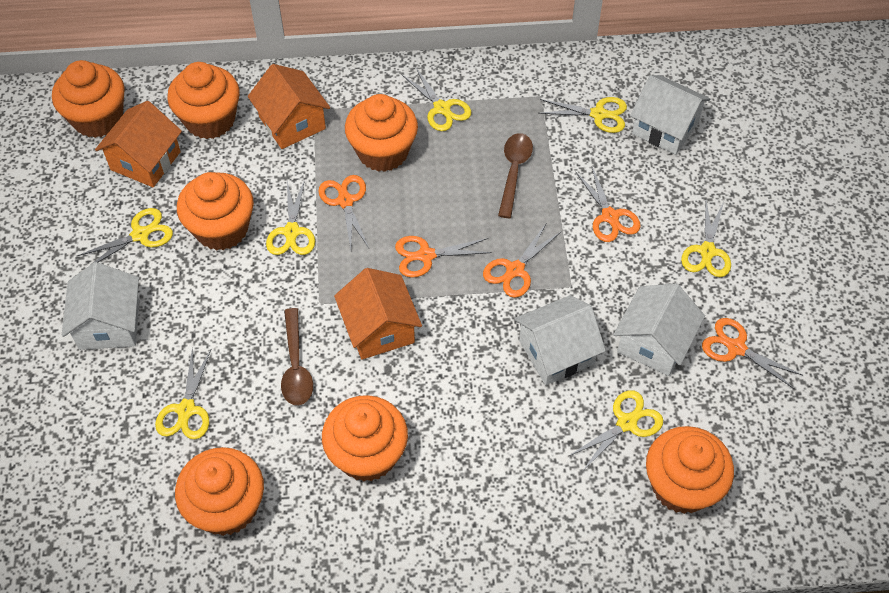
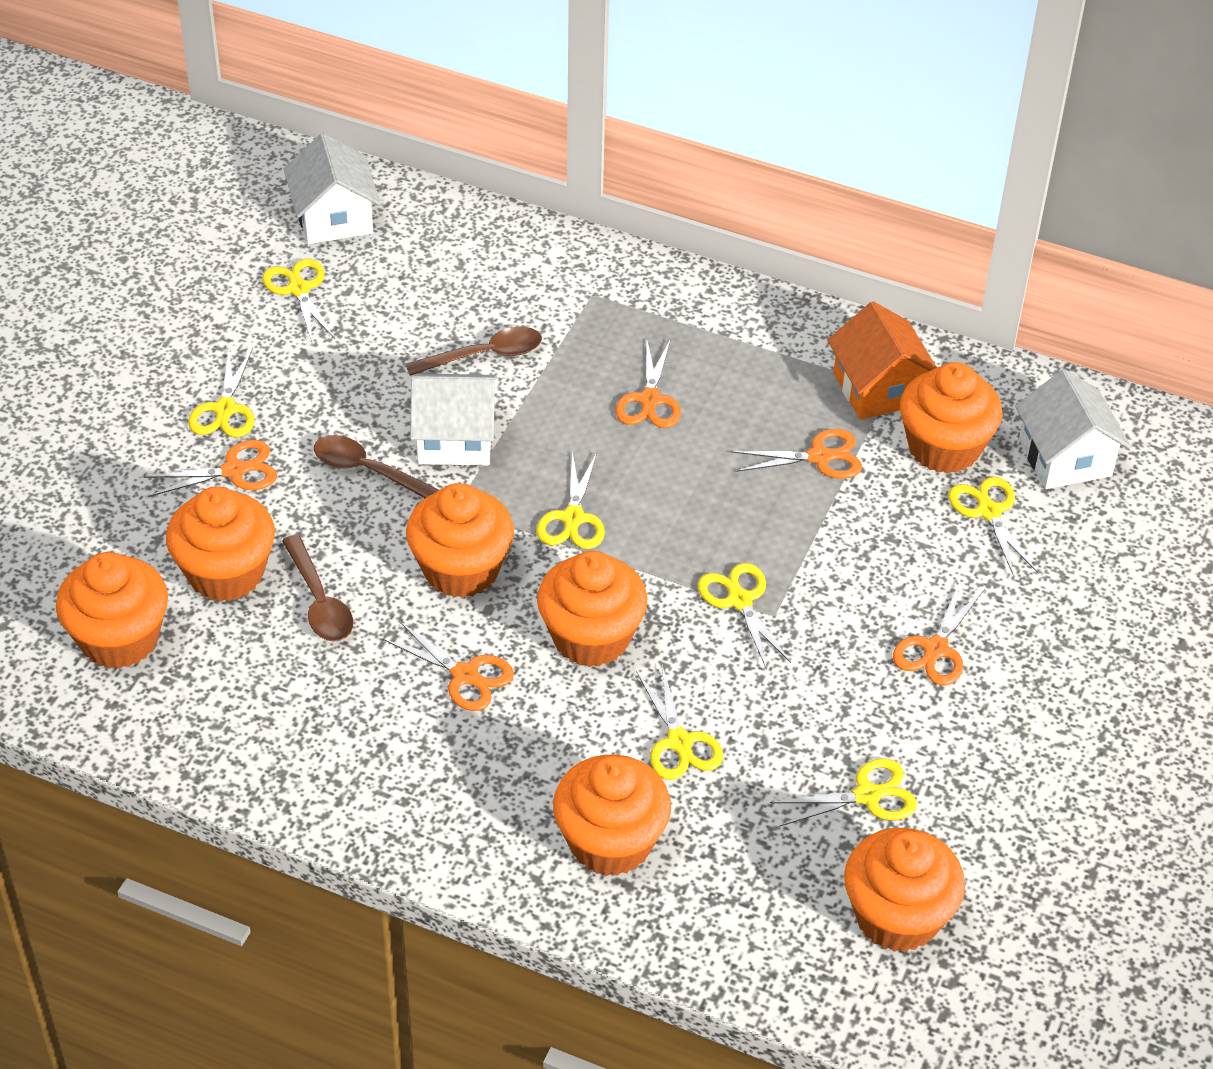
brown spoon: 2 -> 3
orange house: 3 -> 1
white house: 4 -> 3

